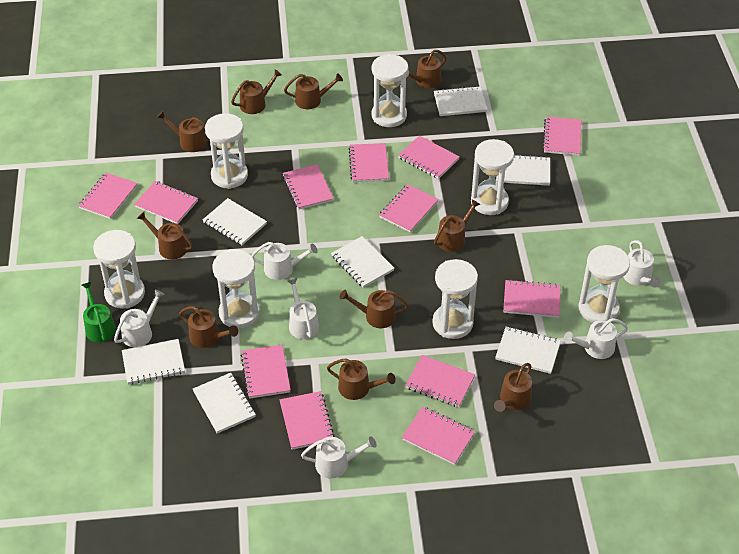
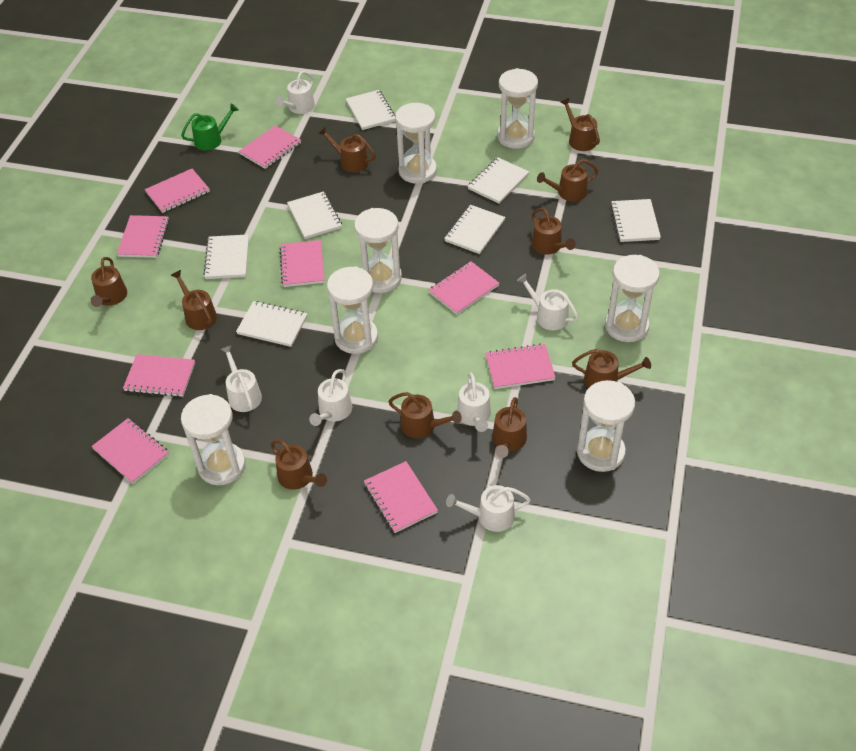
pink notebook: 12 -> 9

